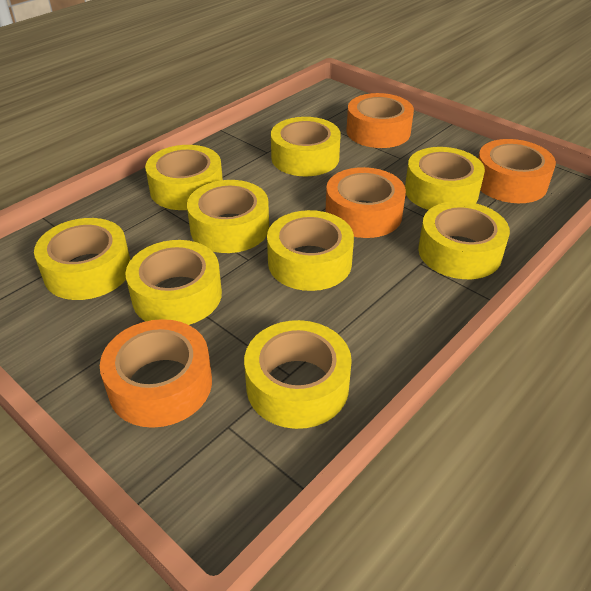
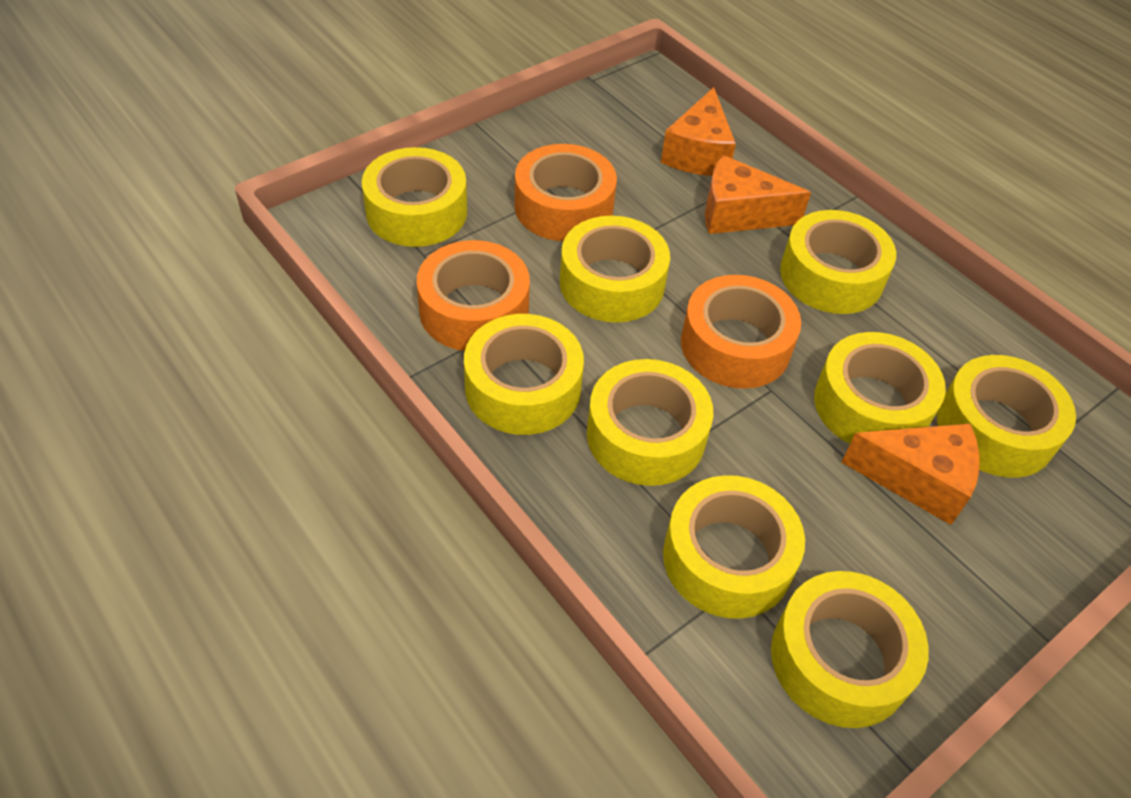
orange cheese: 0 -> 3
orange tape: 4 -> 3

